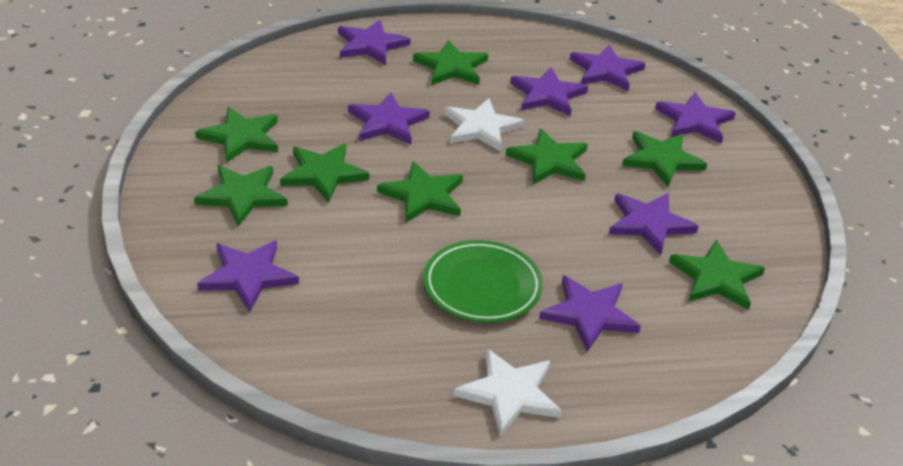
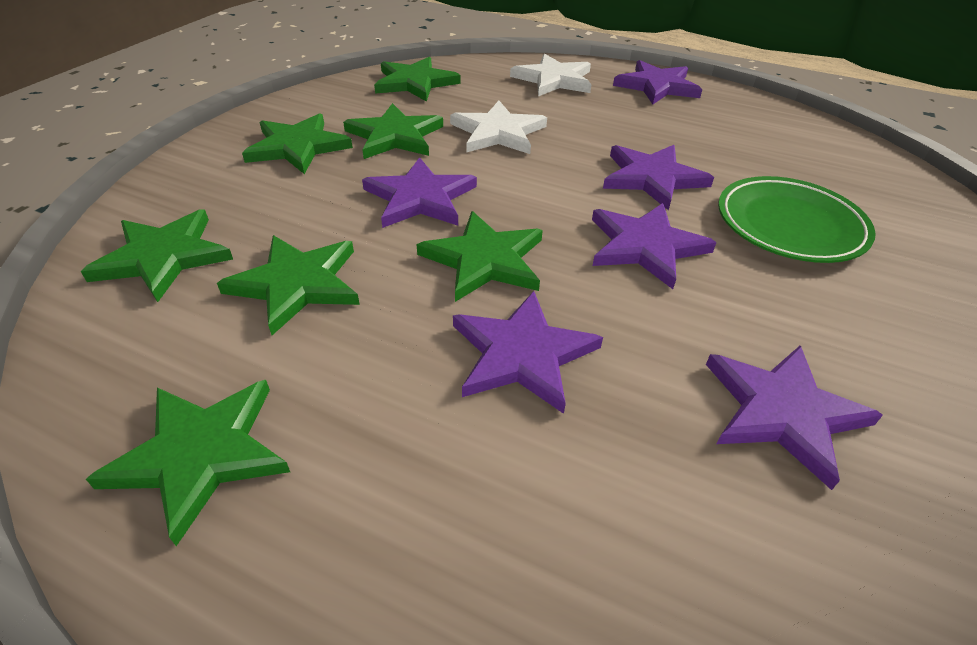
green star: 8 -> 7
purple star: 8 -> 6

